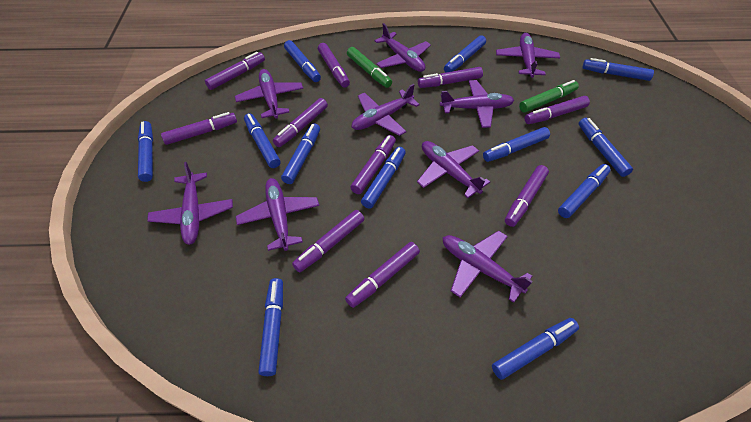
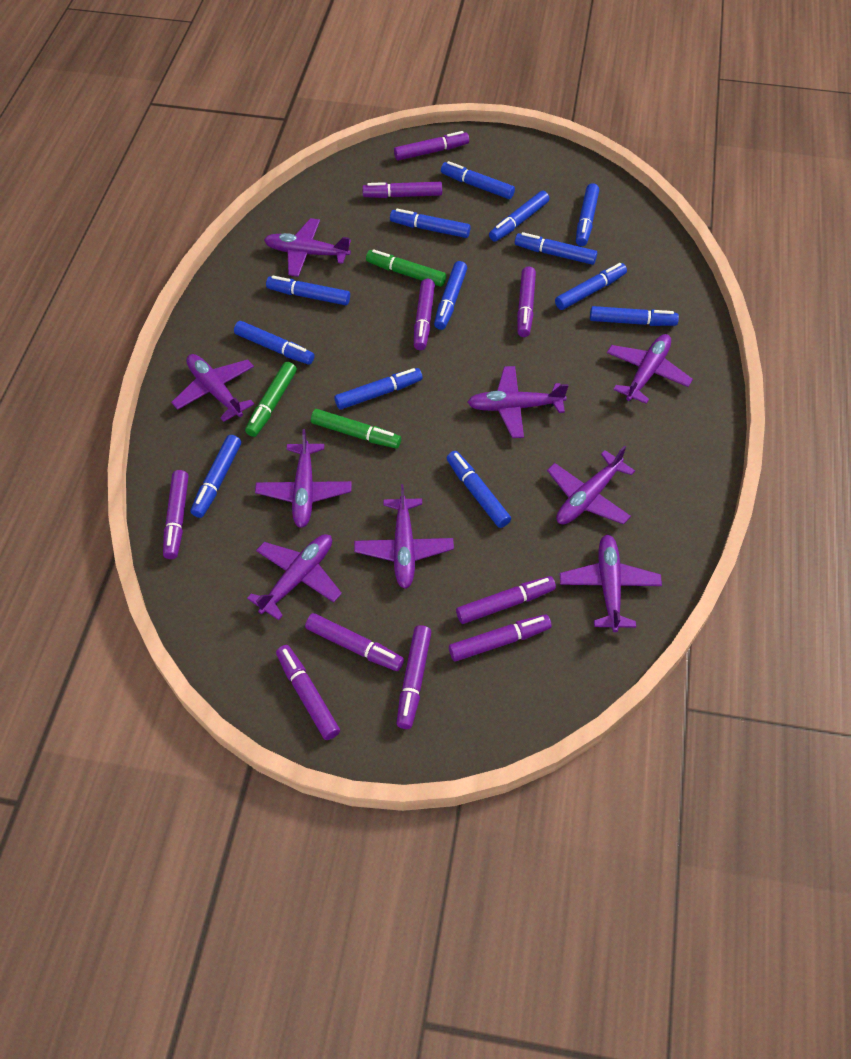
blue marker: 12 -> 13
green marker: 2 -> 3

